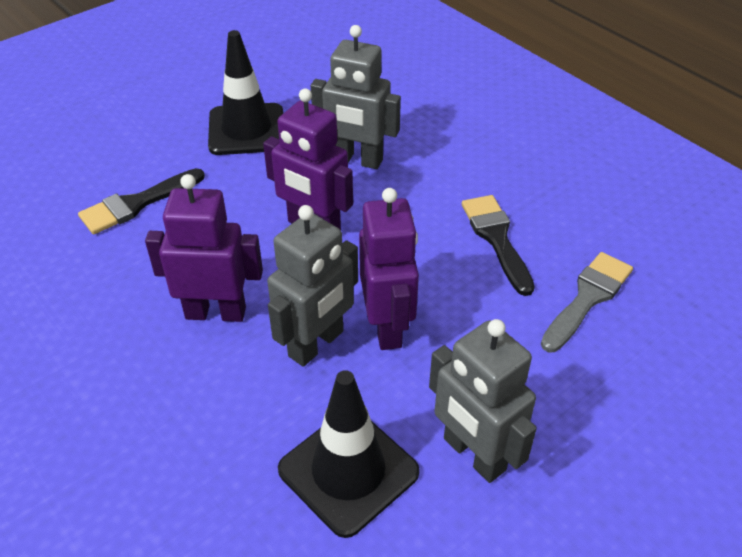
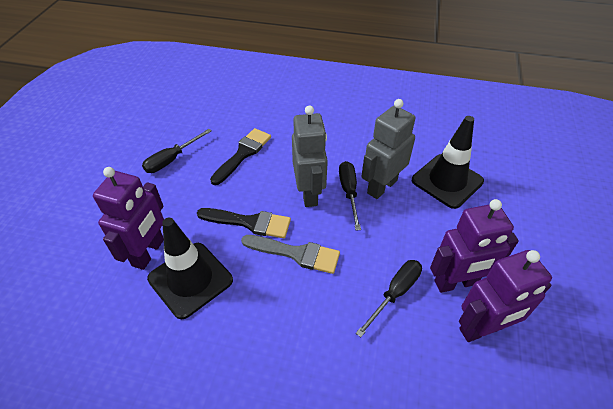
black screwdriver: 0 -> 3
grey robot: 3 -> 2

